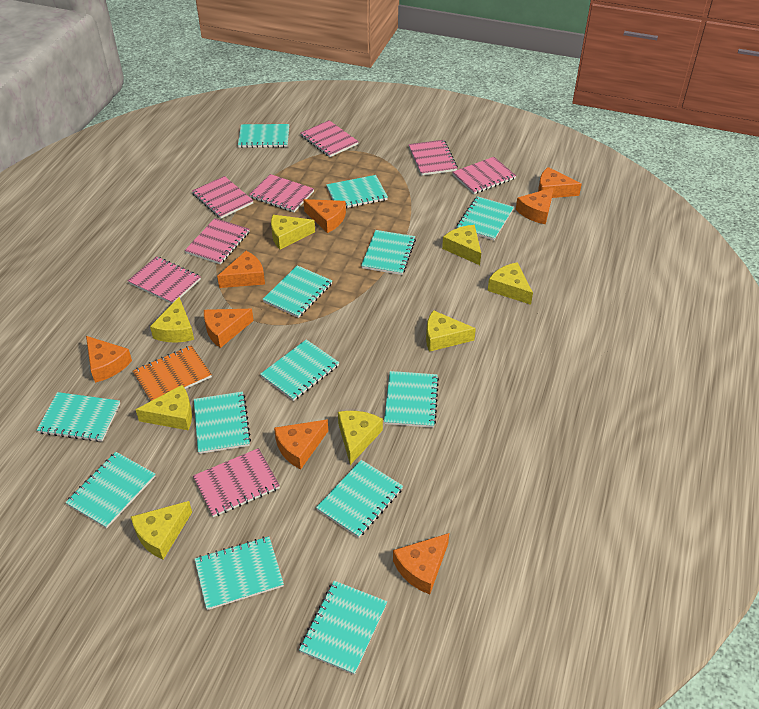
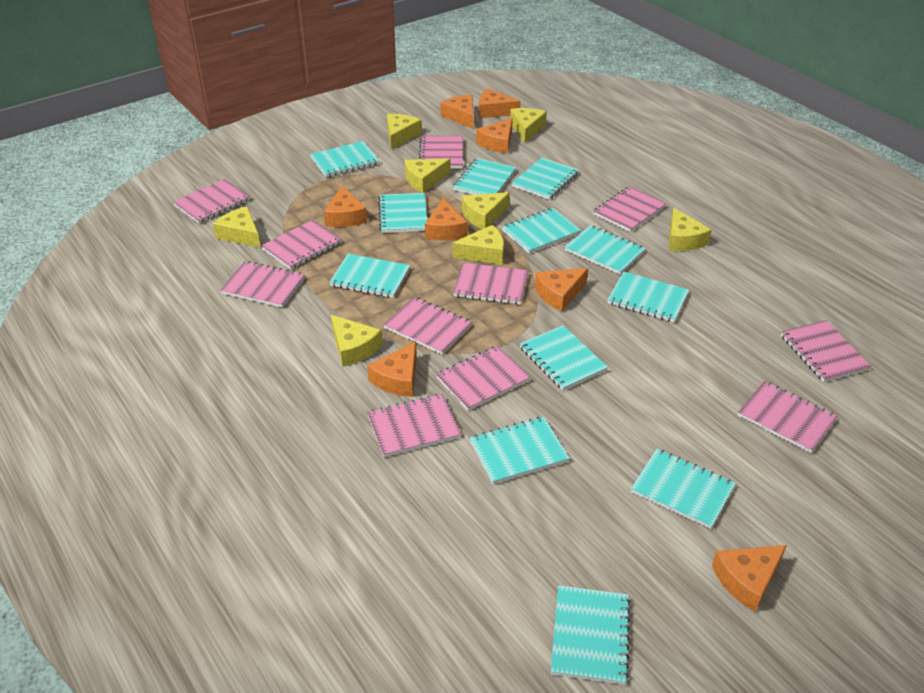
orange notebook: 1 -> 0
pink notebook: 8 -> 11
turquoise notebook: 13 -> 12

